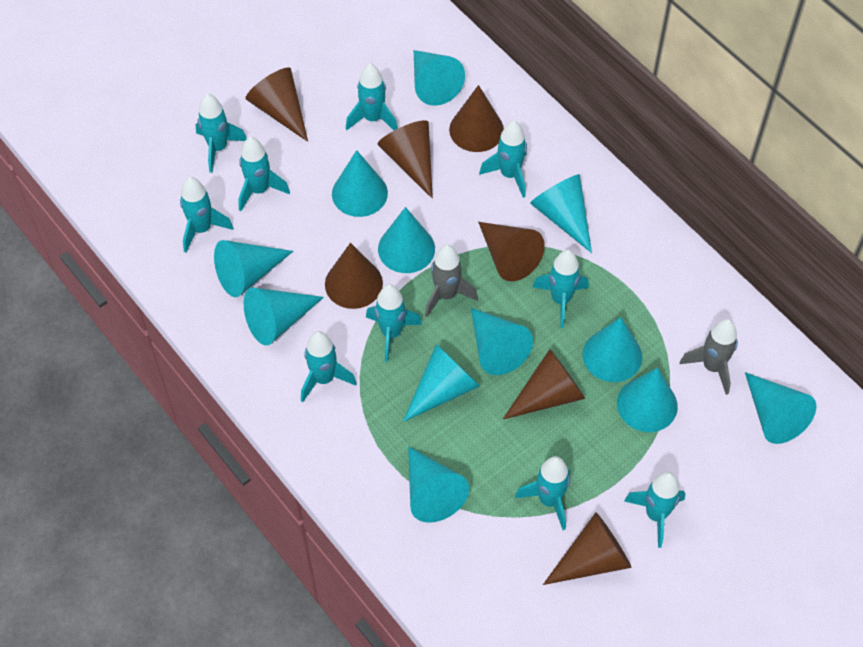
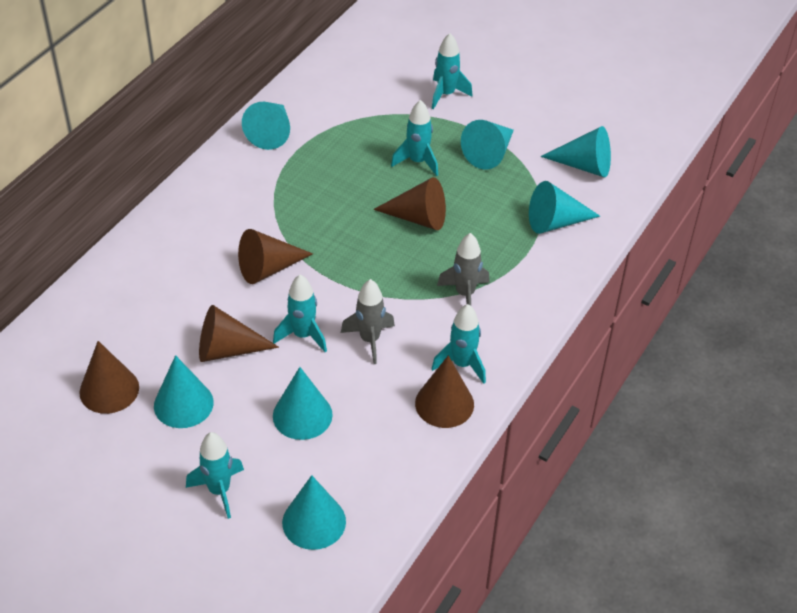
brown cone: 7 -> 5
turquoise cone: 12 -> 7
turquoise rocket: 10 -> 5

